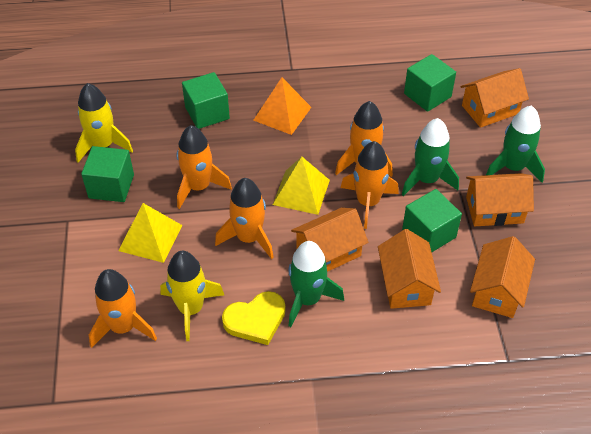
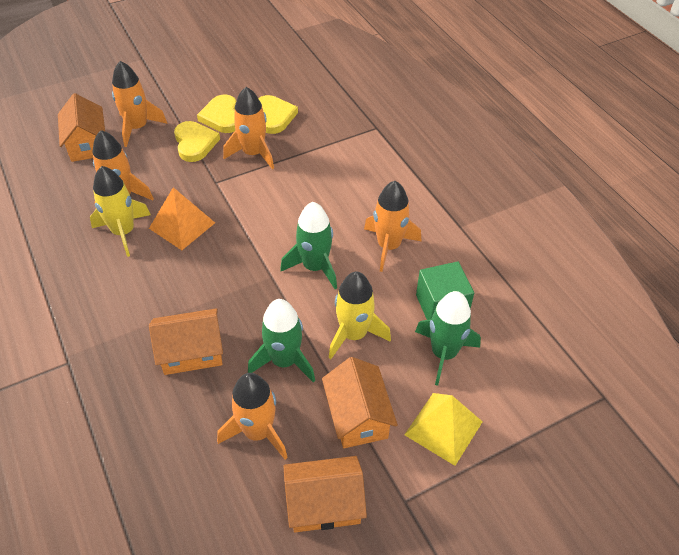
green cube: 4 -> 1
orange house: 5 -> 4
yellow heart: 1 -> 3
yellow pyramid: 2 -> 1

